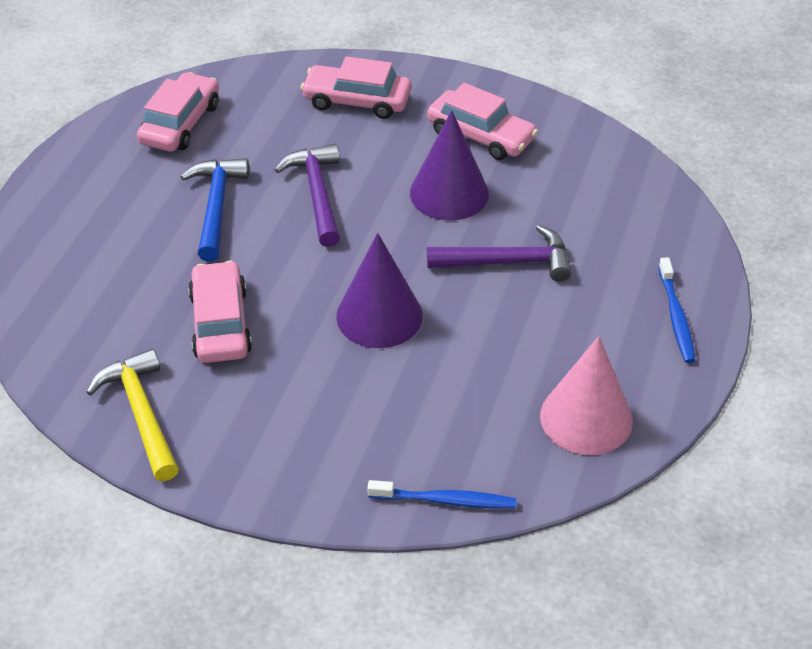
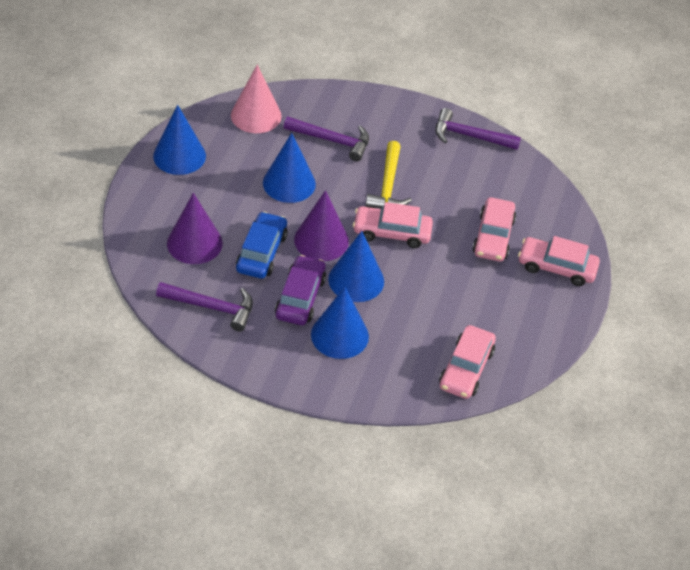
blue car: 0 -> 1
blue cone: 0 -> 4
blue hammer: 1 -> 0
blue toothbrush: 2 -> 0
purple car: 0 -> 1
purple hammer: 2 -> 3

